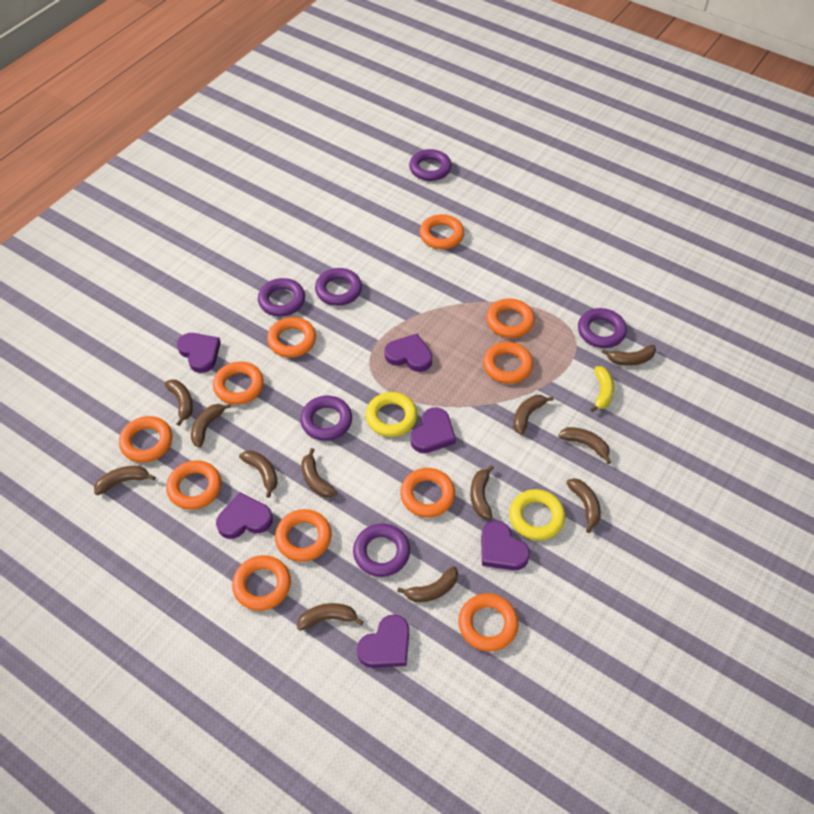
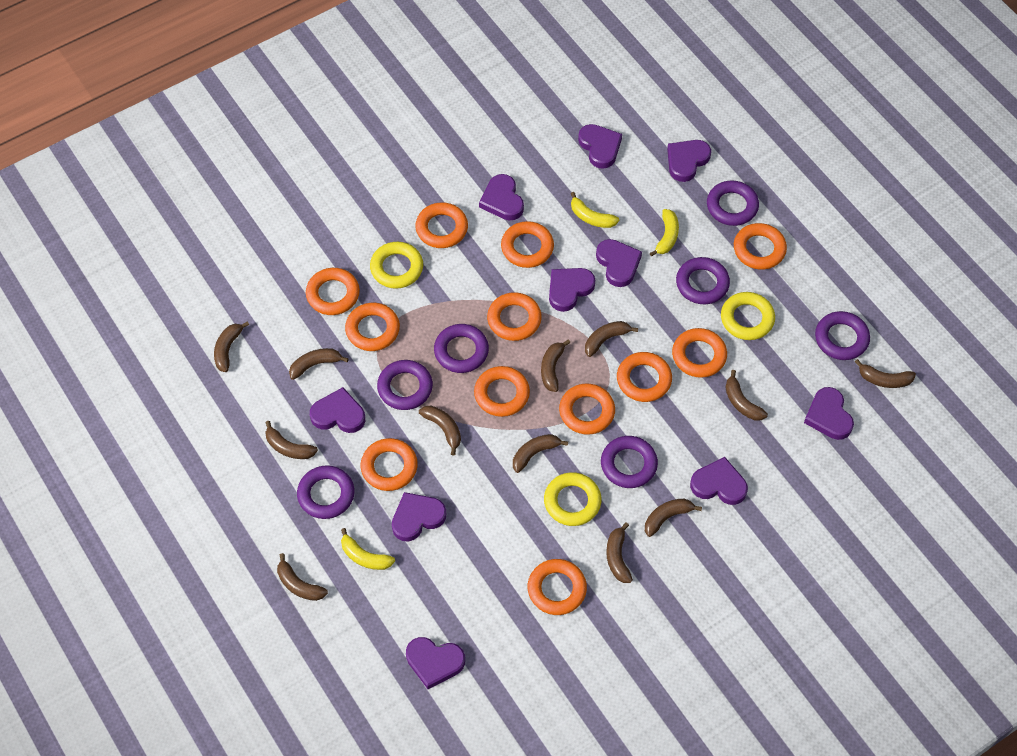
orange ring: 11 -> 12
purple heart: 6 -> 10
purple ring: 6 -> 7
yellow banana: 1 -> 3
yellow ring: 2 -> 3

